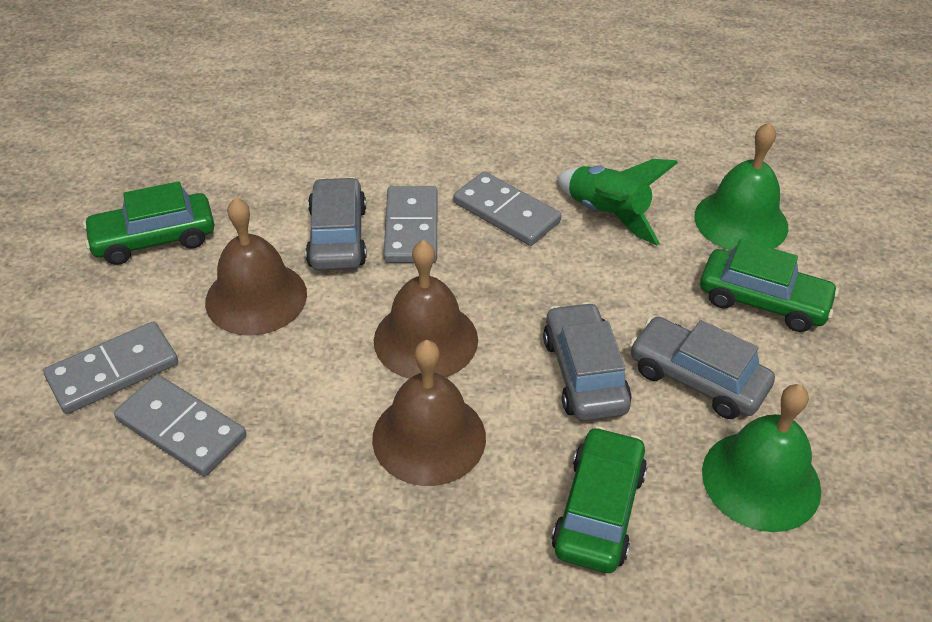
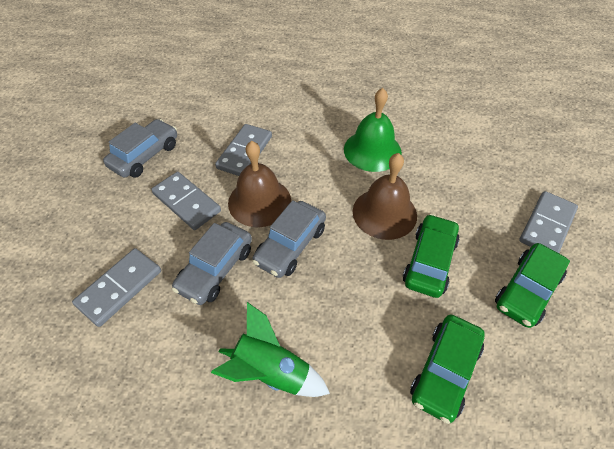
brown bell: 3 -> 2
green bell: 2 -> 1

